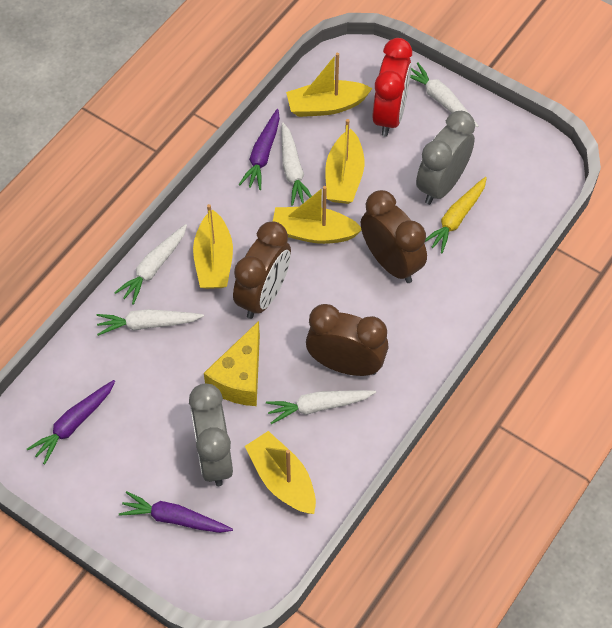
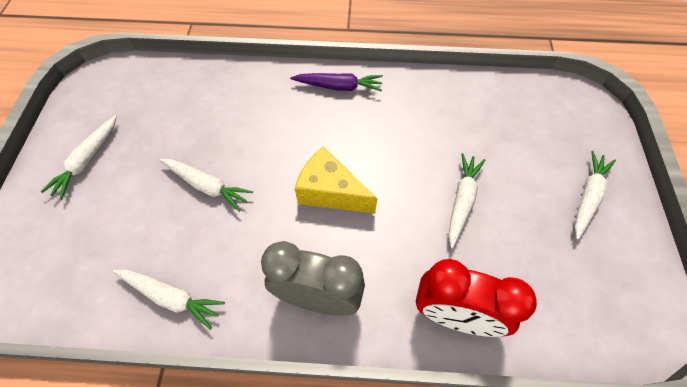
brown clock: 3 -> 0
grey clock: 2 -> 1
purple carrot: 3 -> 1
yellow boat: 5 -> 0
yellow carrot: 1 -> 0

